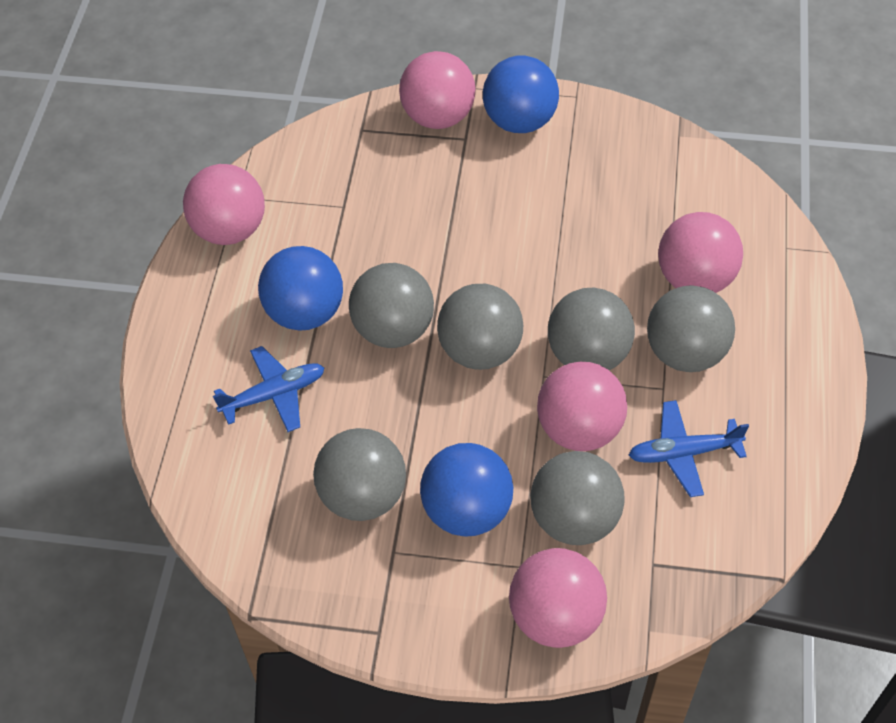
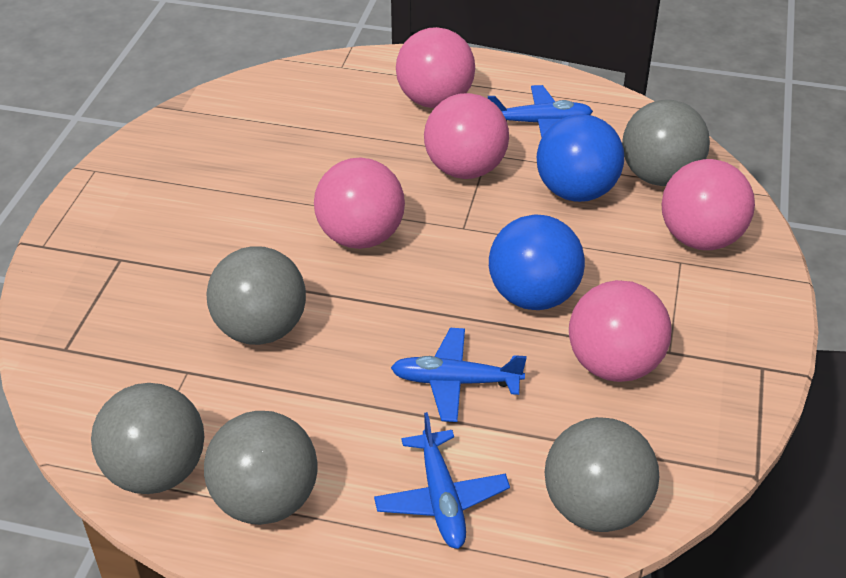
blue ball: 3 -> 2
blue plane: 2 -> 3
grey ball: 6 -> 5

